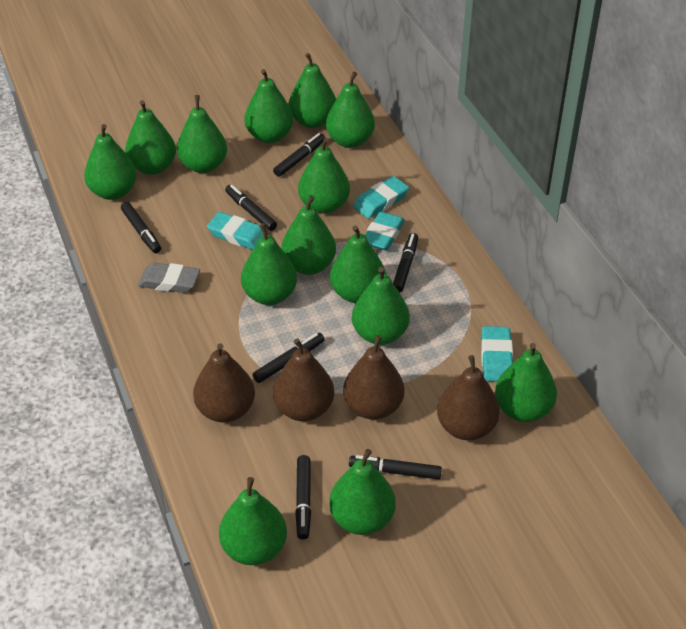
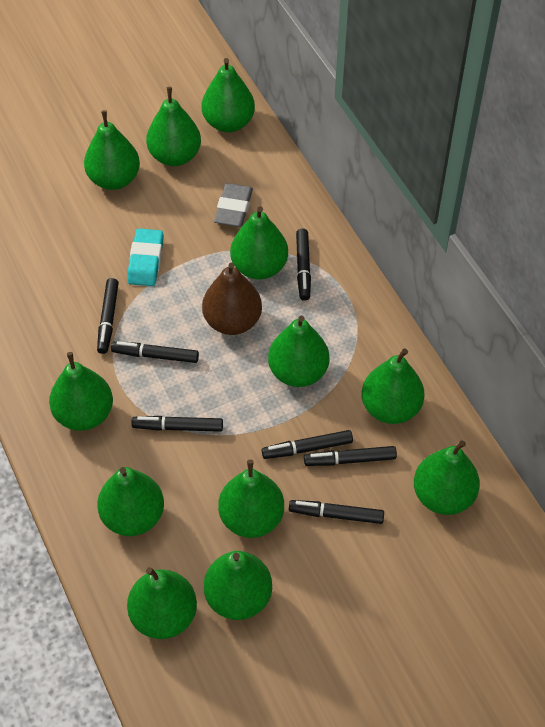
brown pear: 4 -> 1
green pear: 14 -> 12
turquoise eraser: 4 -> 1

